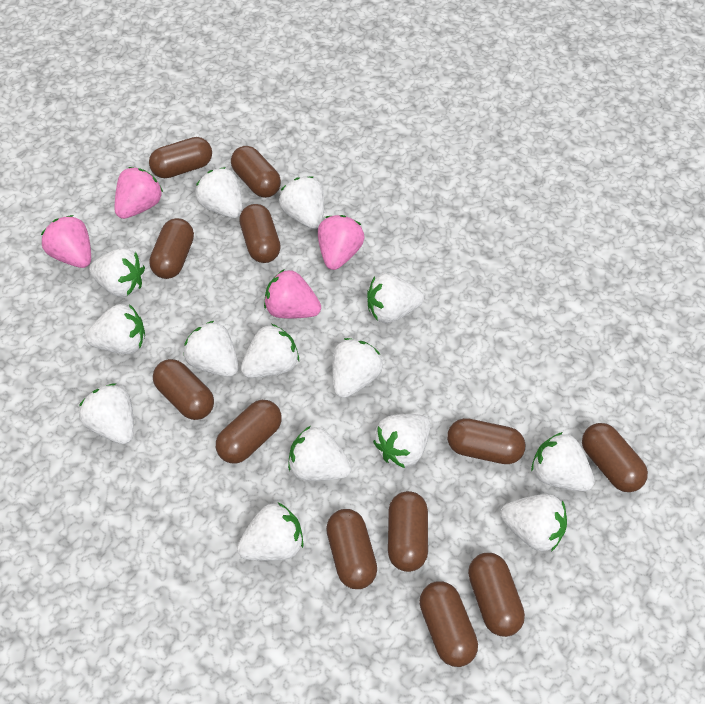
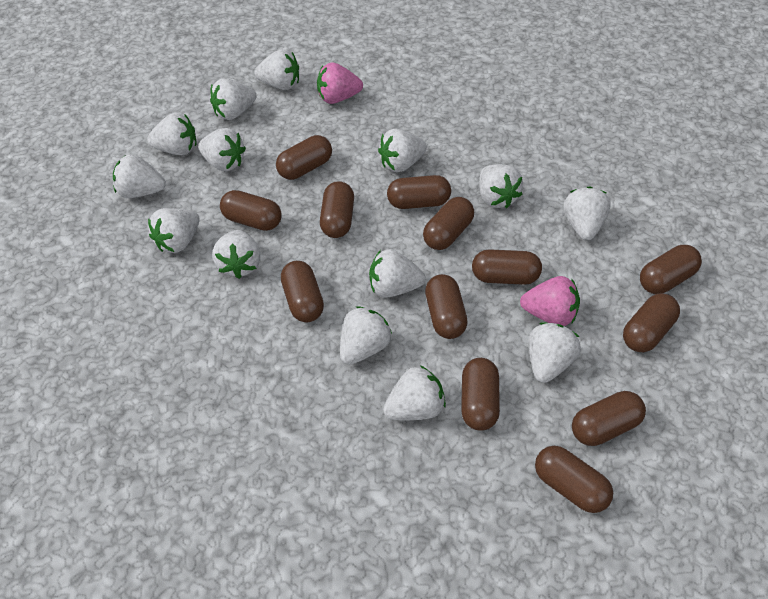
brown capsule: 12 -> 13
pink strawberry: 4 -> 2

